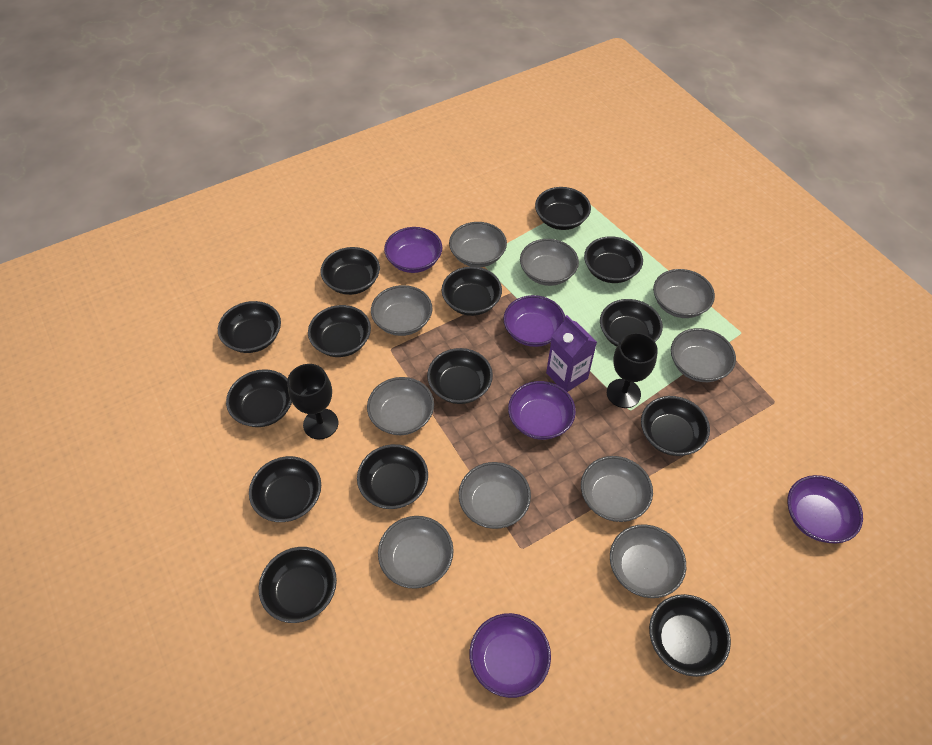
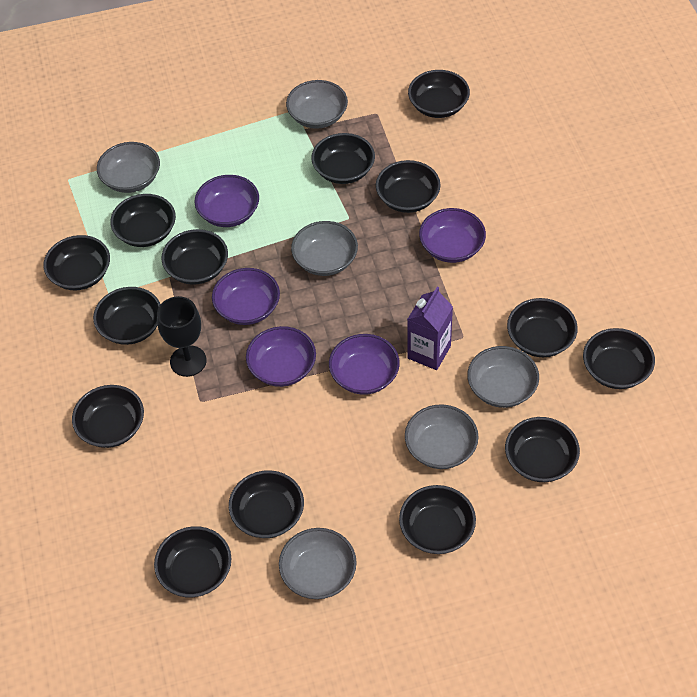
black goblet: 2 -> 1
grey bowl: 10 -> 6

